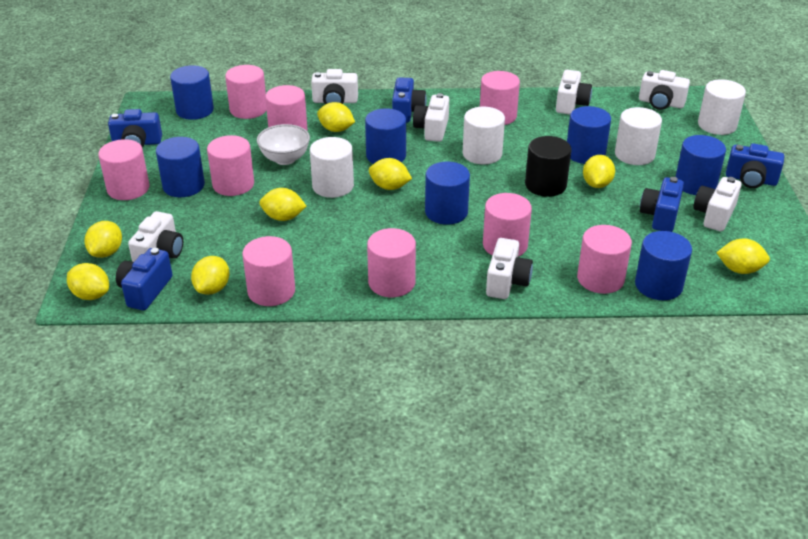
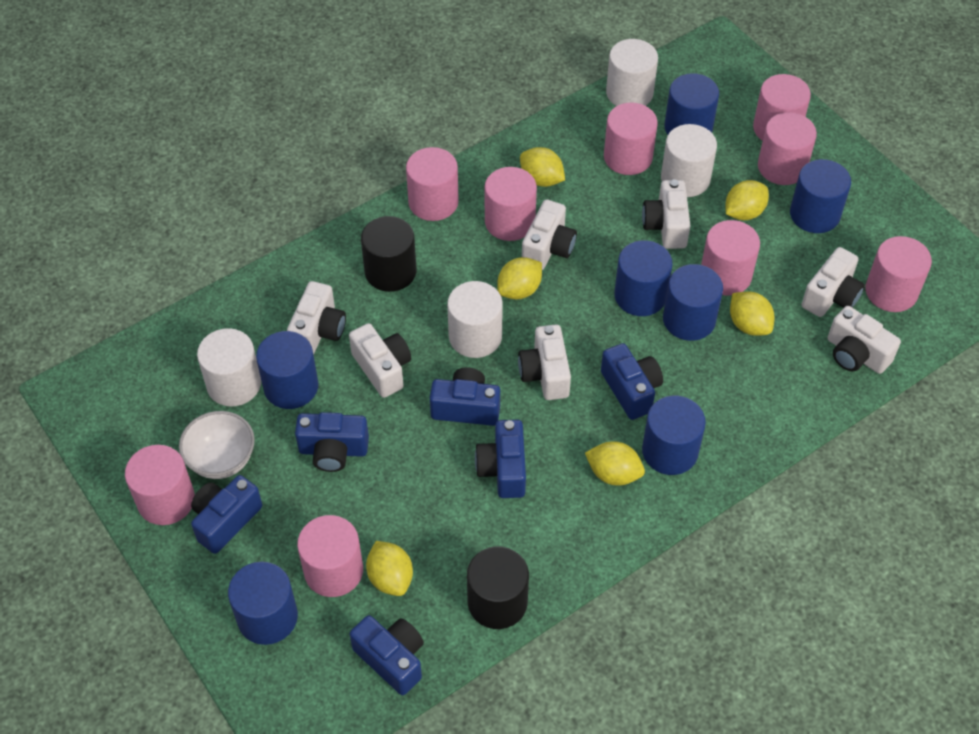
black cylinder: 1 -> 2
blue camera: 5 -> 6
yellow lemon: 8 -> 6

